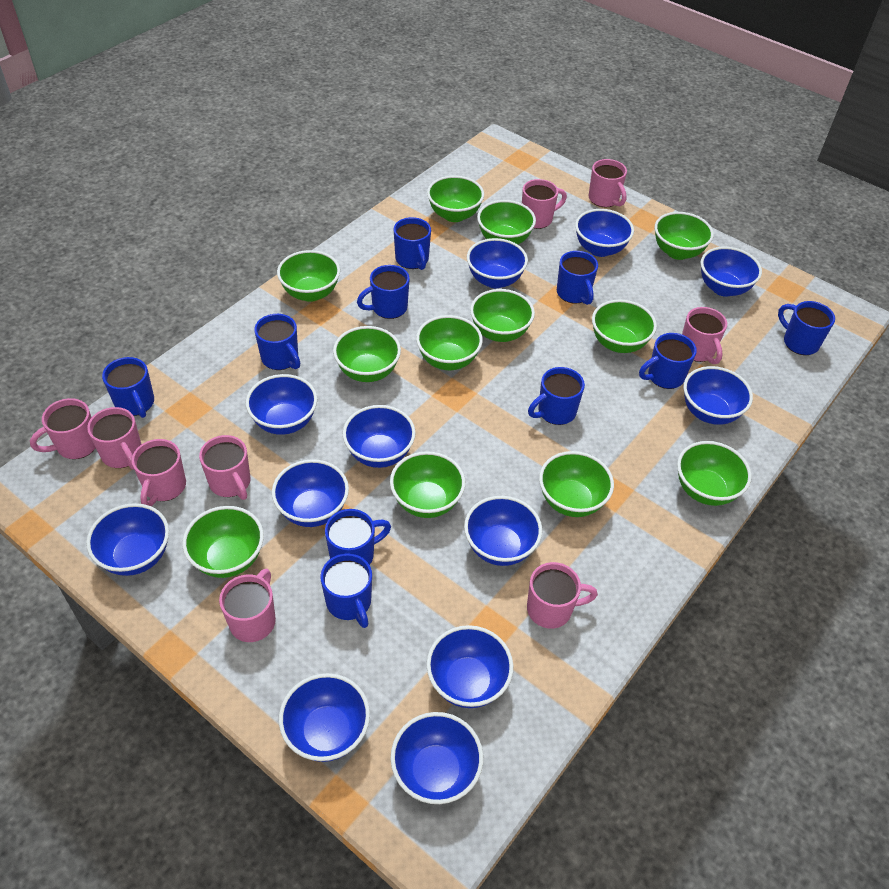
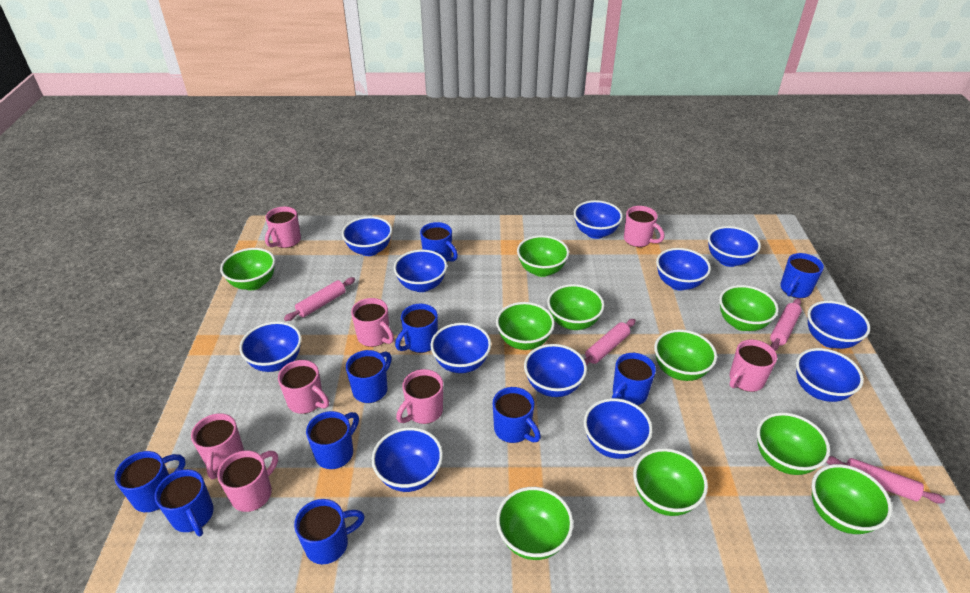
green bowl: 12 -> 10
pink mug: 9 -> 8
pink rolling pin: 0 -> 4

